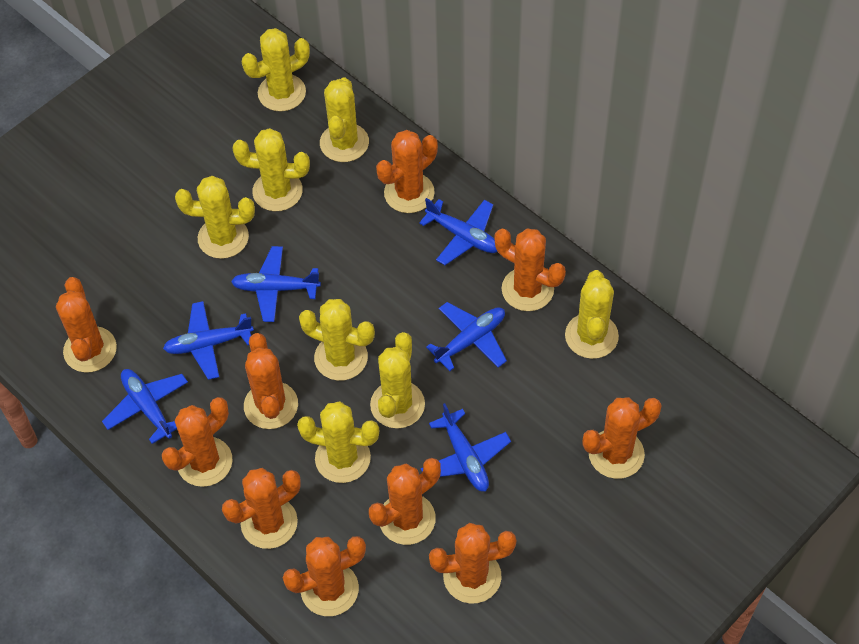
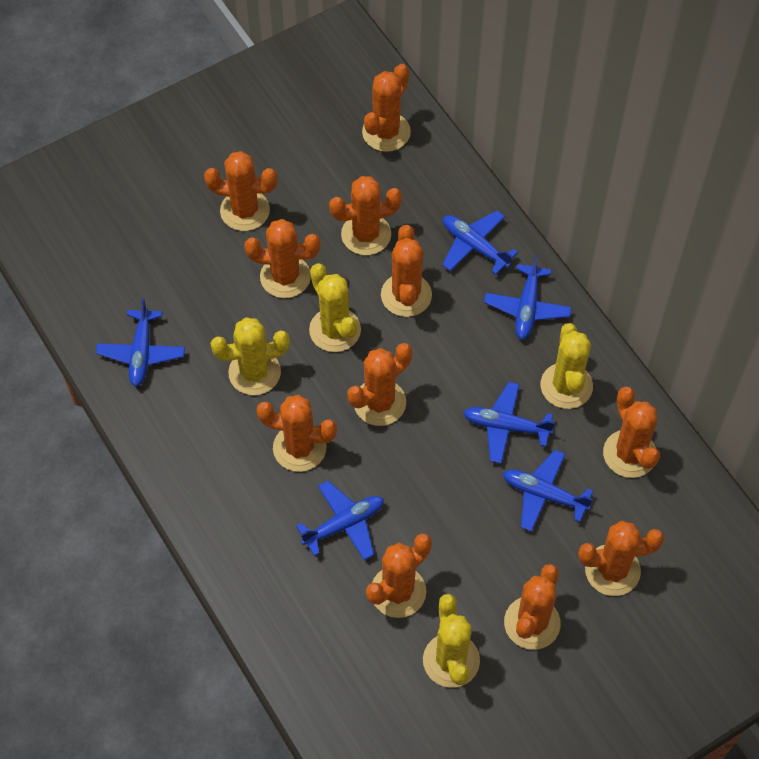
orange cactus: 10 -> 11
yellow cactus: 8 -> 4

